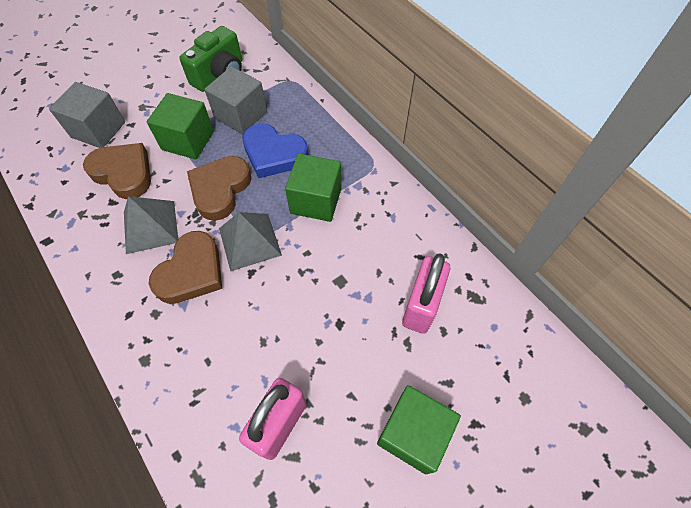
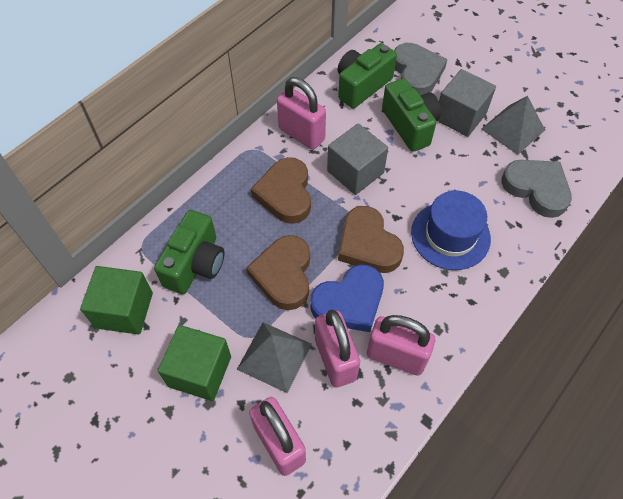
blue hat: 0 -> 1
green camera: 1 -> 3
green cube: 3 -> 2
grey heart: 0 -> 2
pink padlock: 2 -> 4

